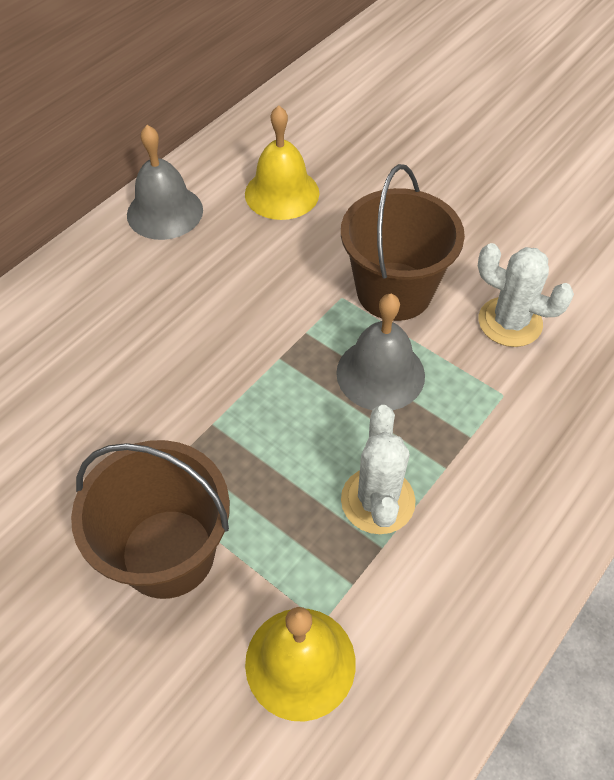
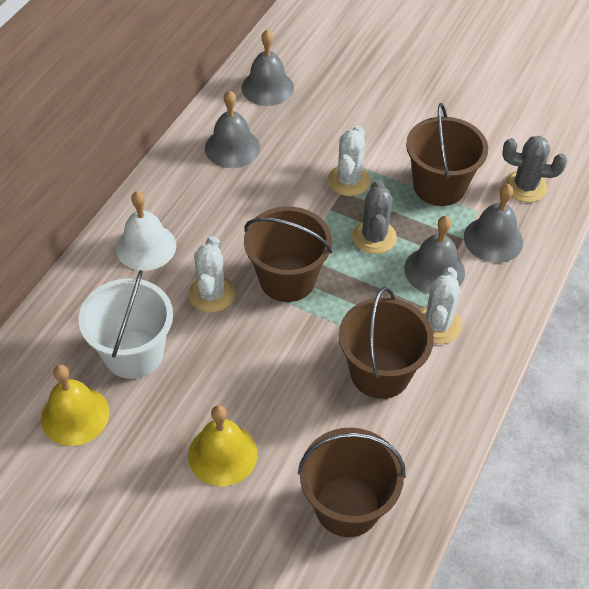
brown bucket: 2 -> 4
grey bell: 2 -> 4
grey cactus: 0 -> 2
white bell: 0 -> 1
white bucket: 0 -> 1
white cactus: 2 -> 3

